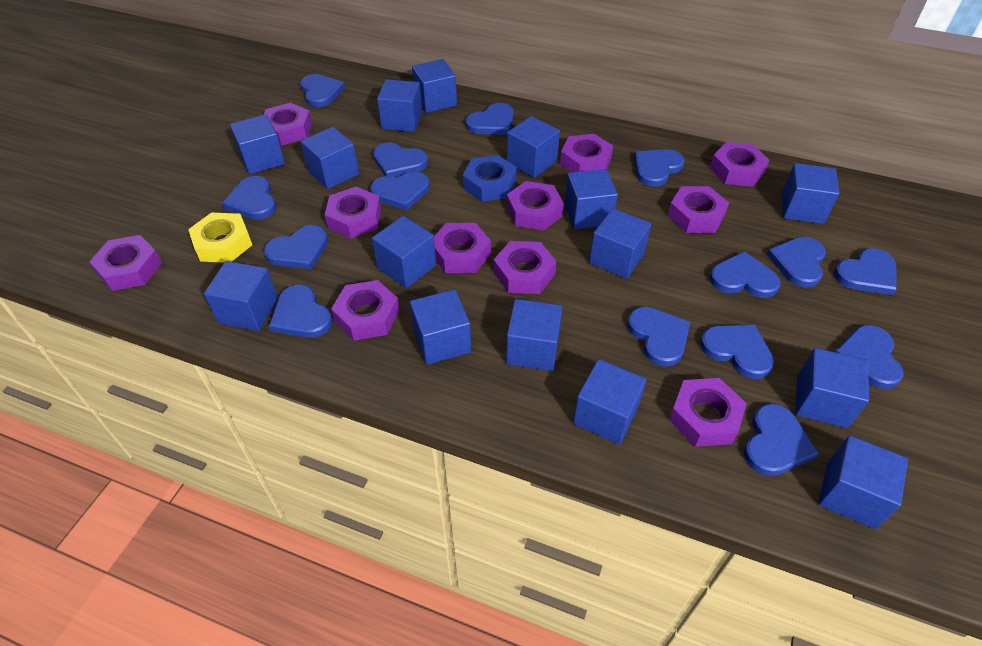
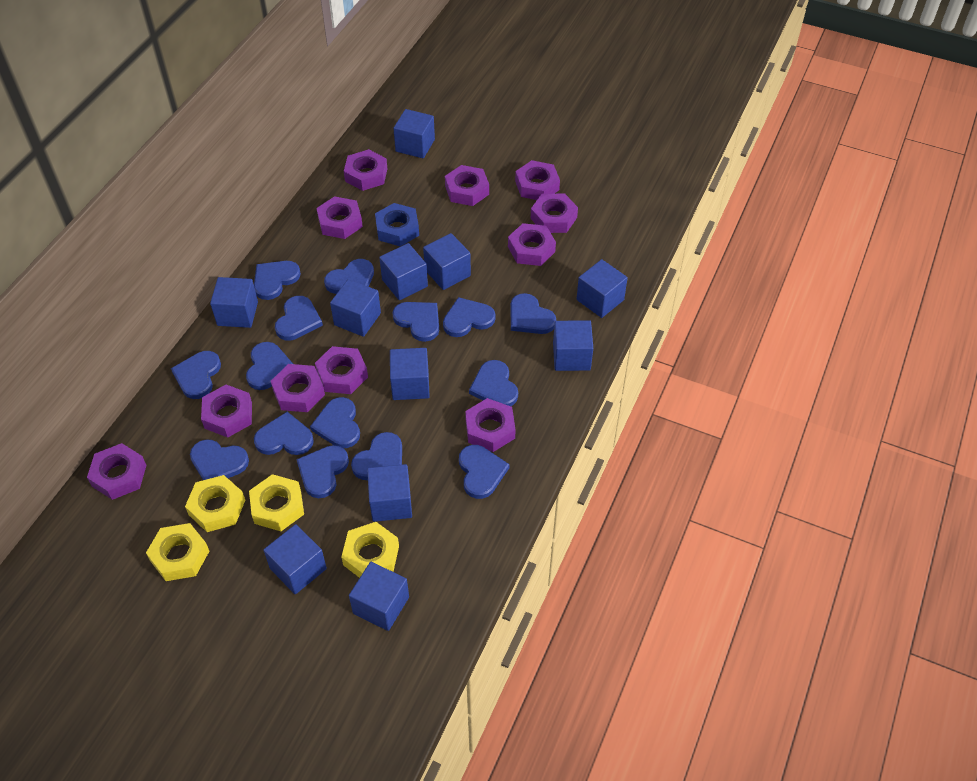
blue cube: 15 -> 11
yellow nut: 1 -> 4

